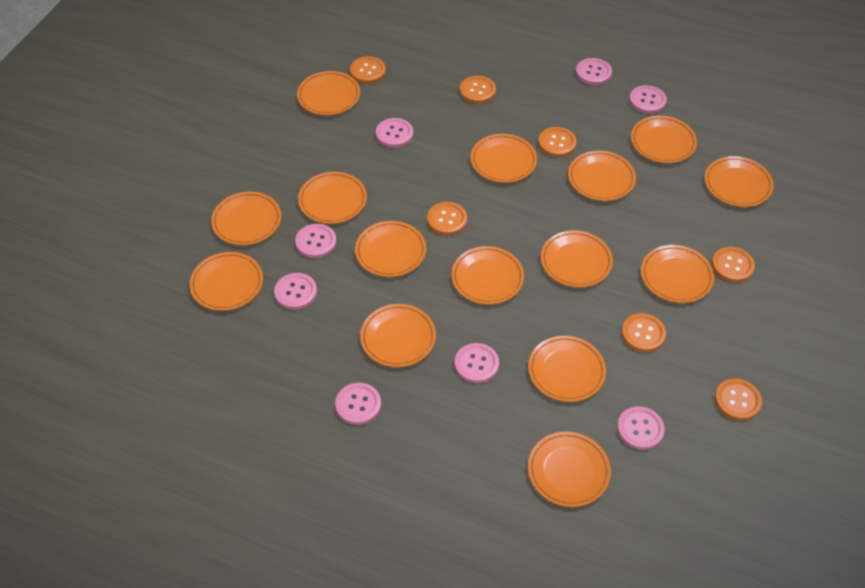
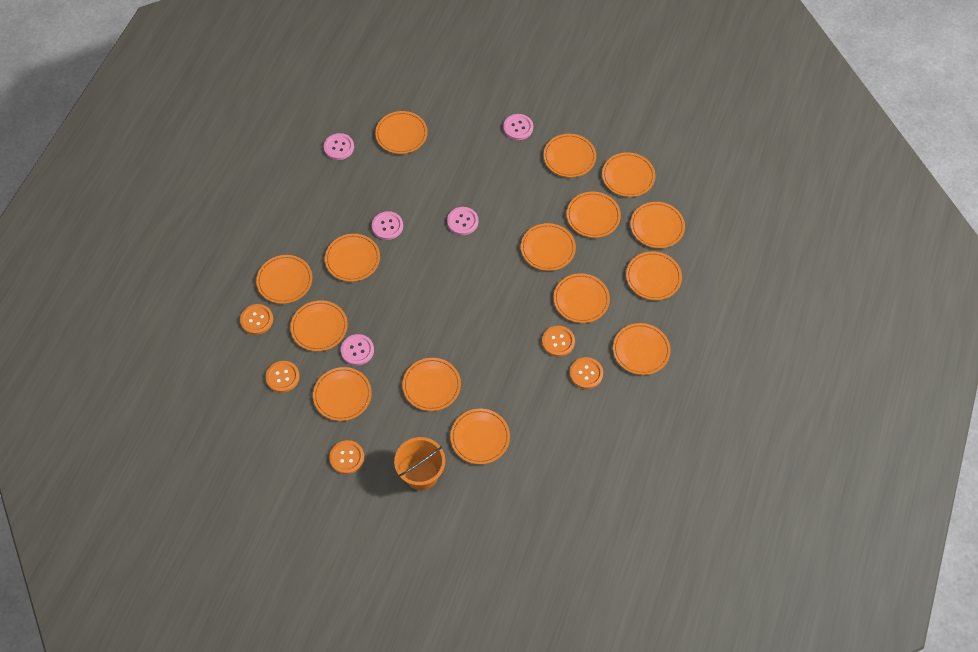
orange bucket: 0 -> 1
orange button: 7 -> 5
pink button: 8 -> 5

